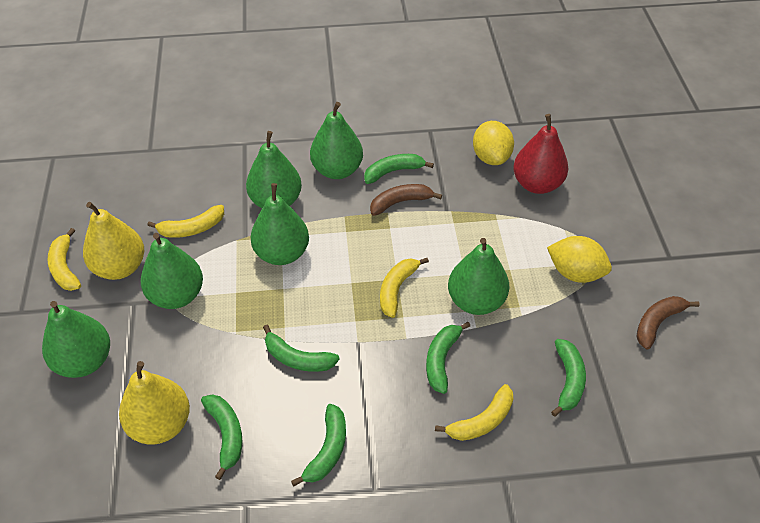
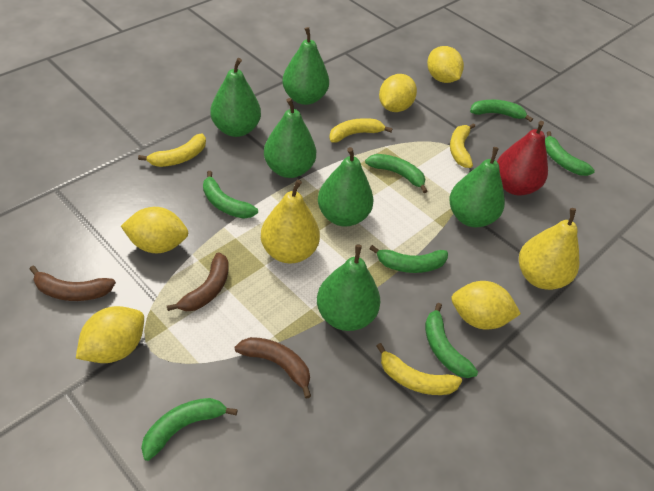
brown banana: 2 -> 3
green banana: 6 -> 7
yellow lemon: 2 -> 5

